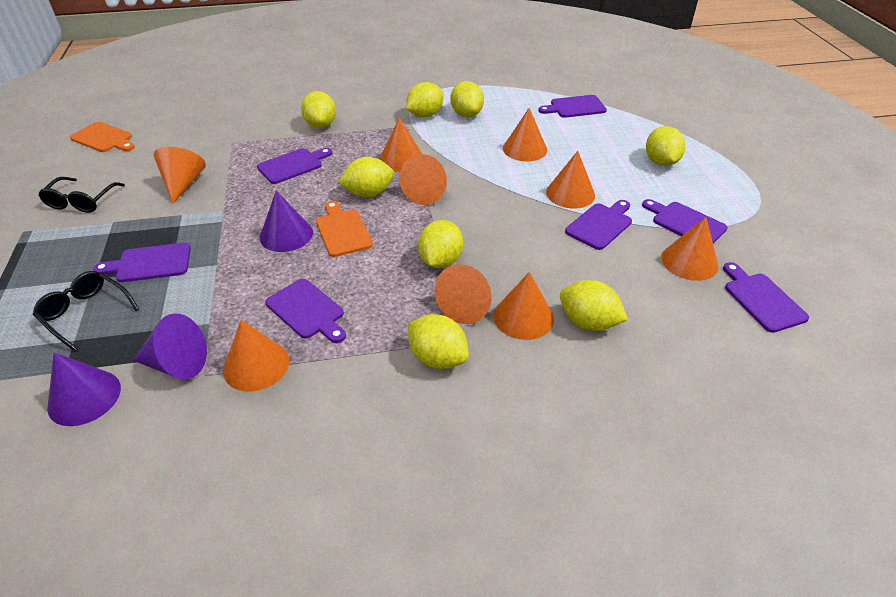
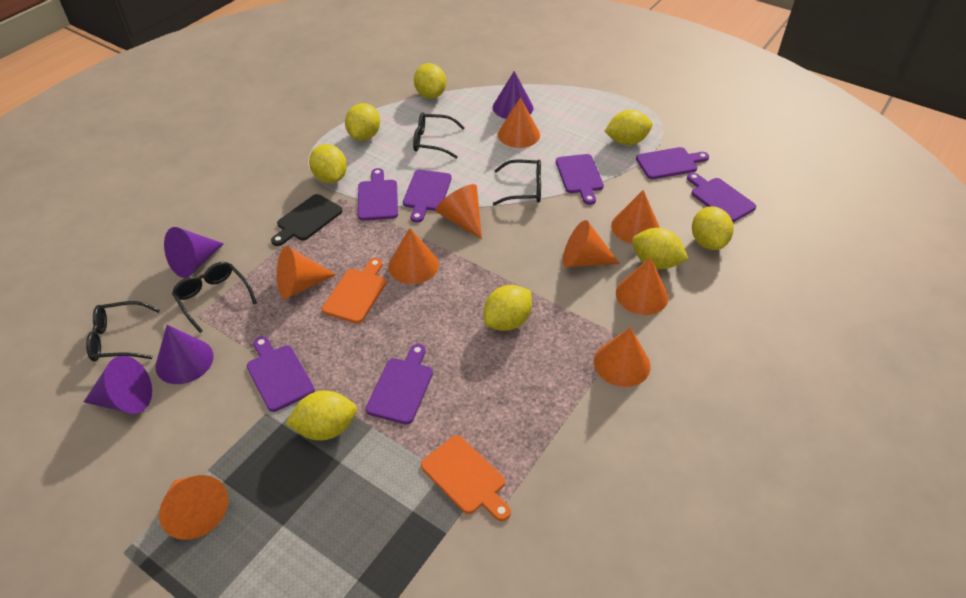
black cutting board: 0 -> 1
black glasses: 2 -> 4
purple cone: 3 -> 4

